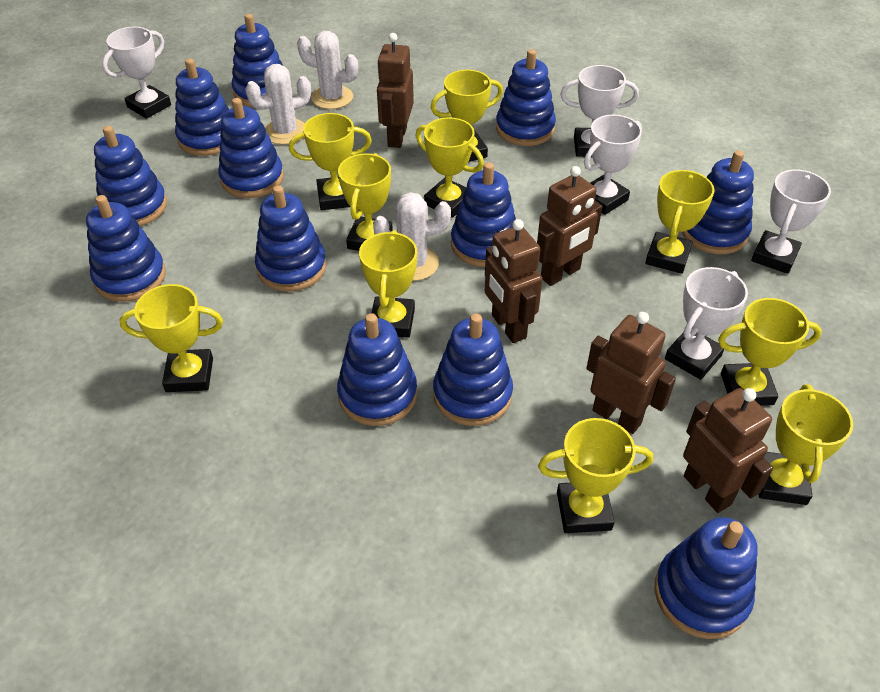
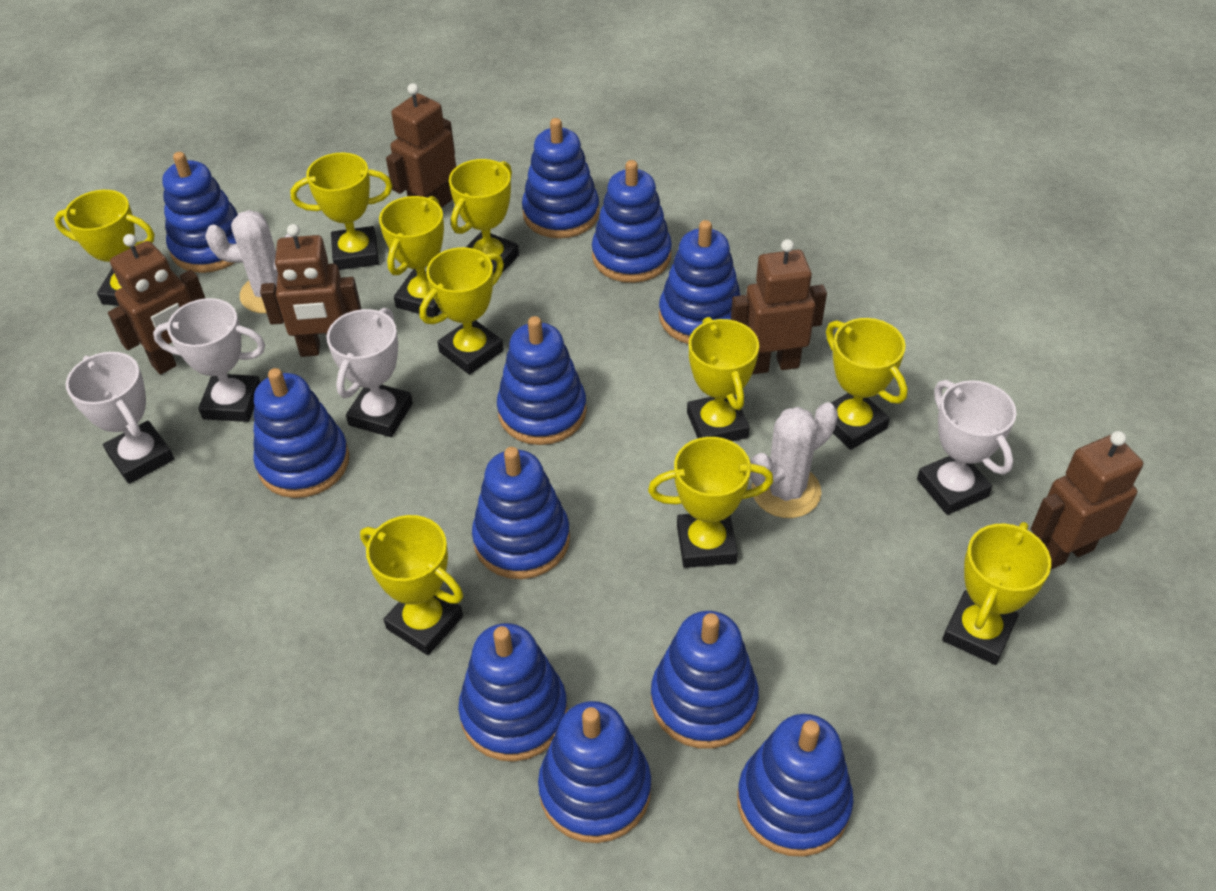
blue stacking toy: 12 -> 11
white cactus: 3 -> 2
white trophy: 5 -> 4

